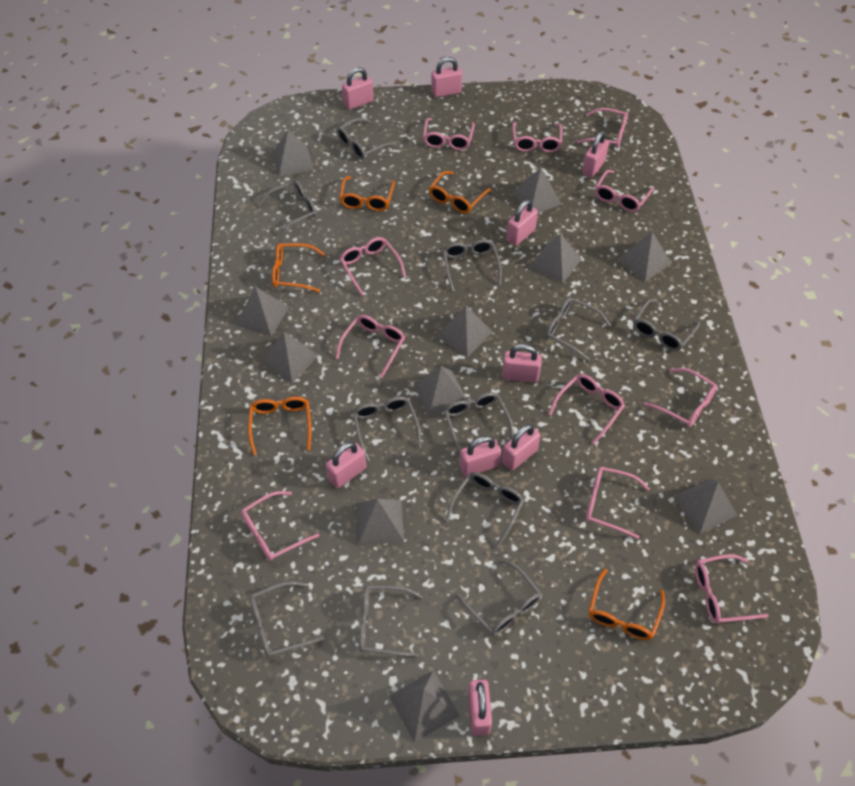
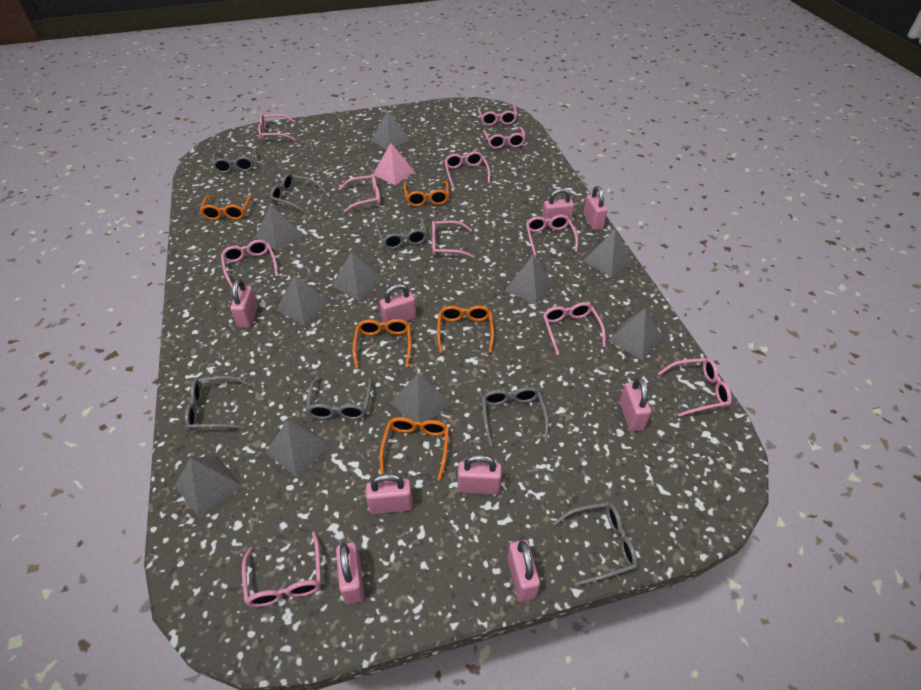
grey glasses: 11 -> 7
grey pyramid: 11 -> 10
pink pyramid: 0 -> 1

